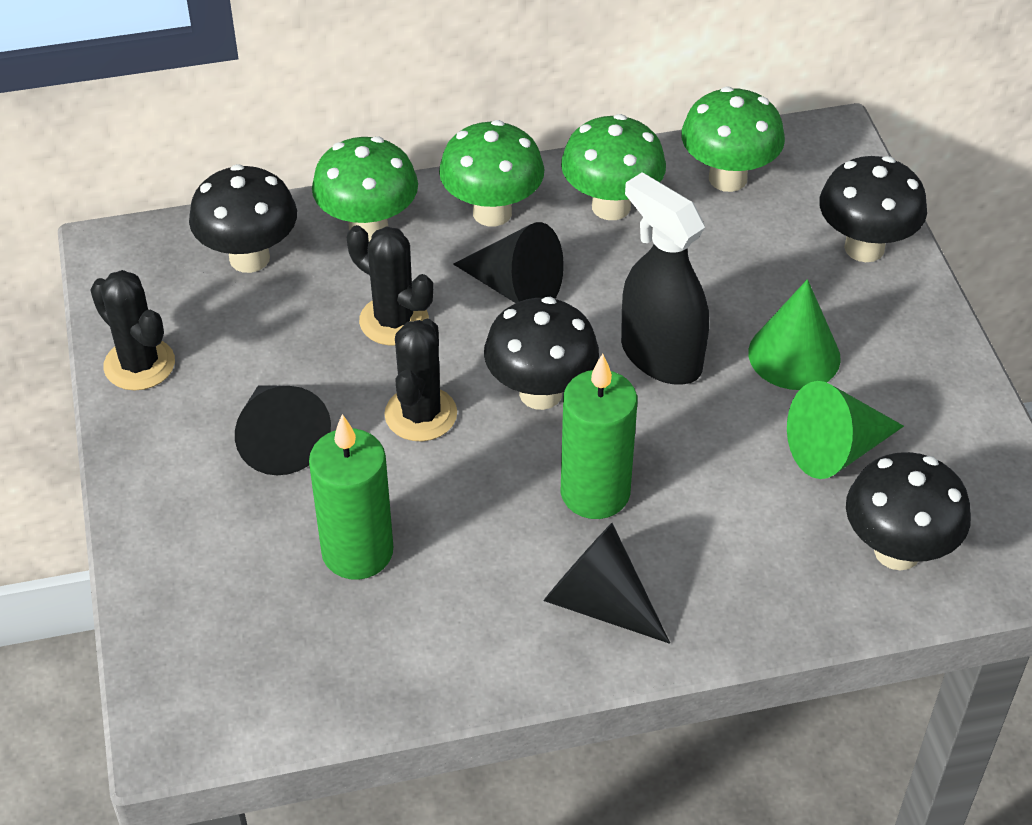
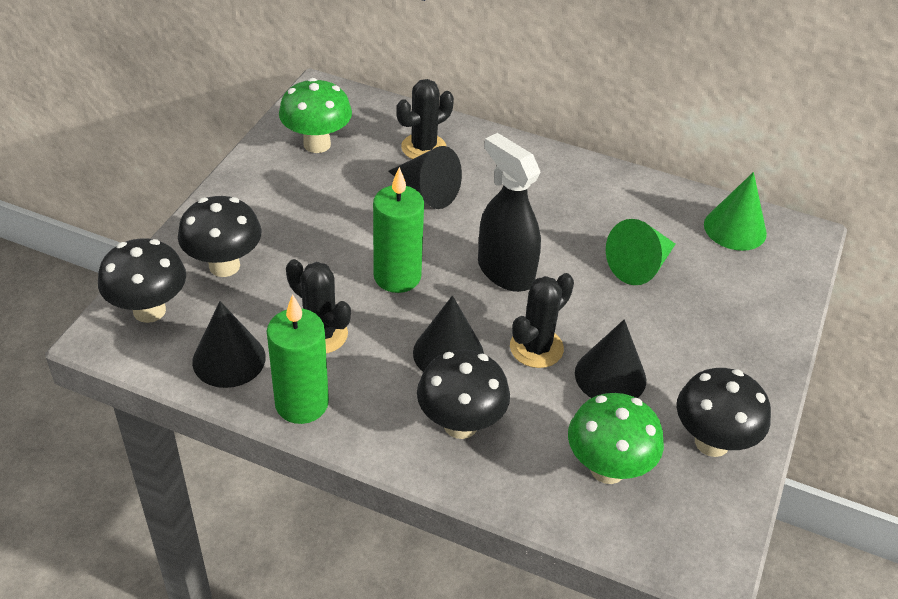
black cone: 3 -> 4
green mushroom: 4 -> 2

